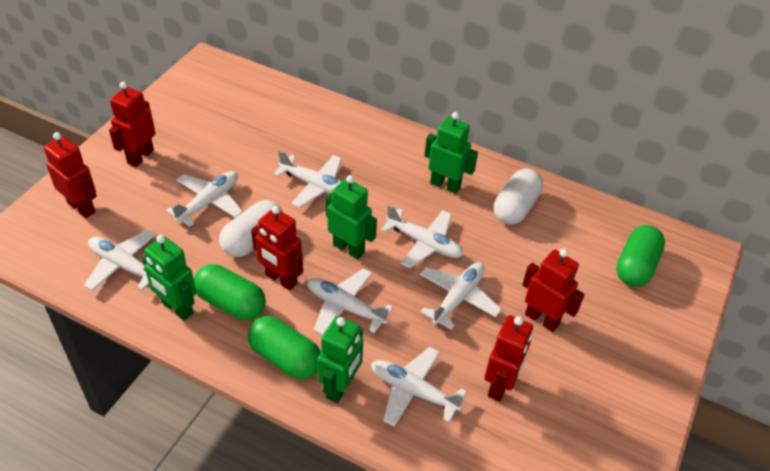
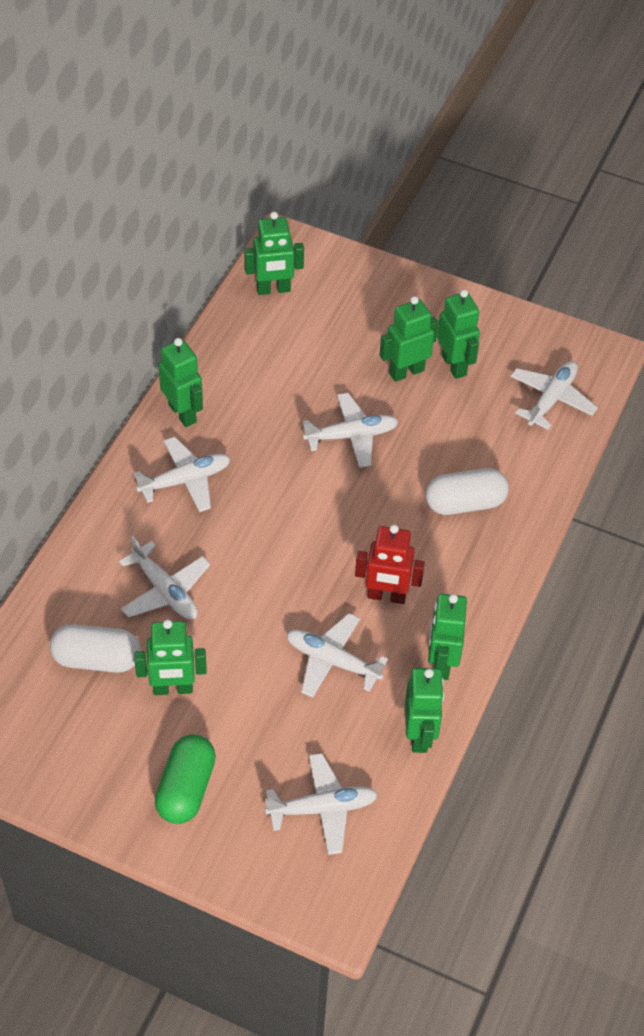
green capsule: 3 -> 1
green robot: 4 -> 7
red robot: 5 -> 1
white plane: 7 -> 6

